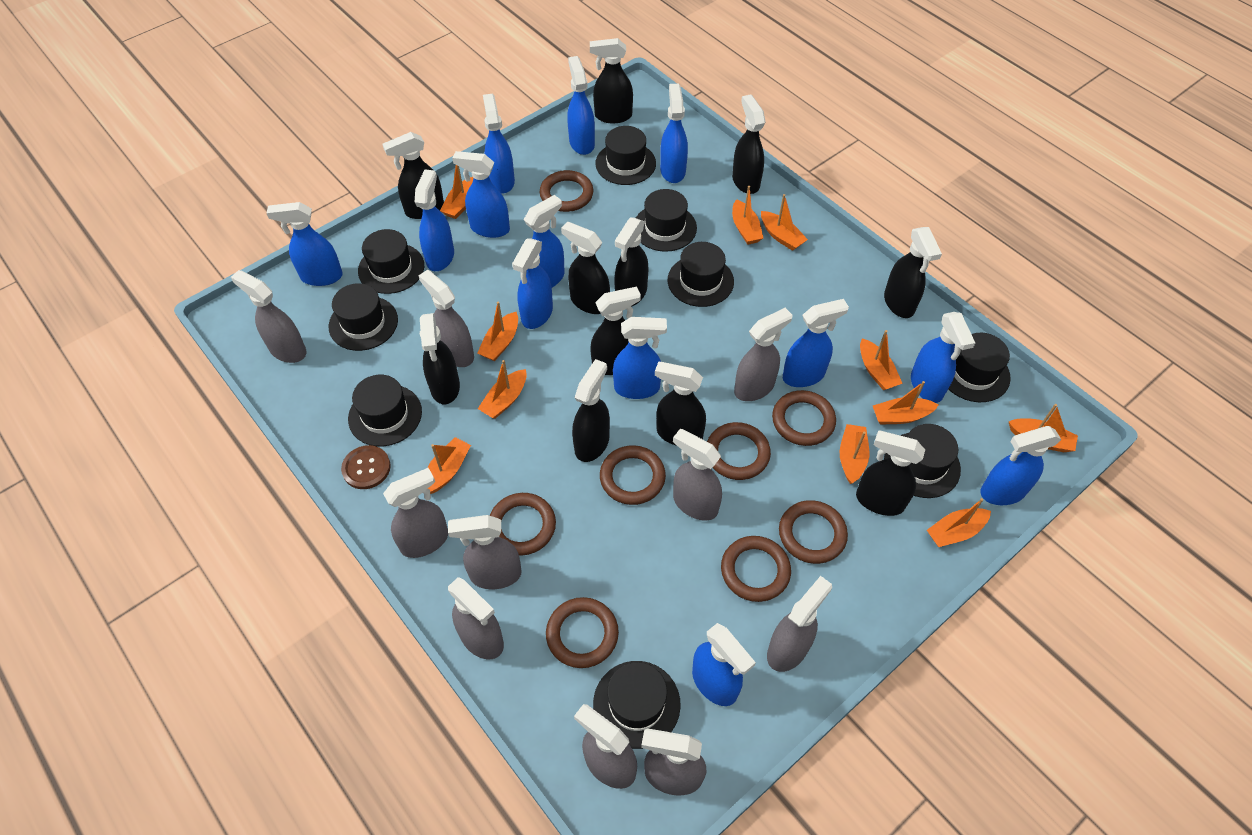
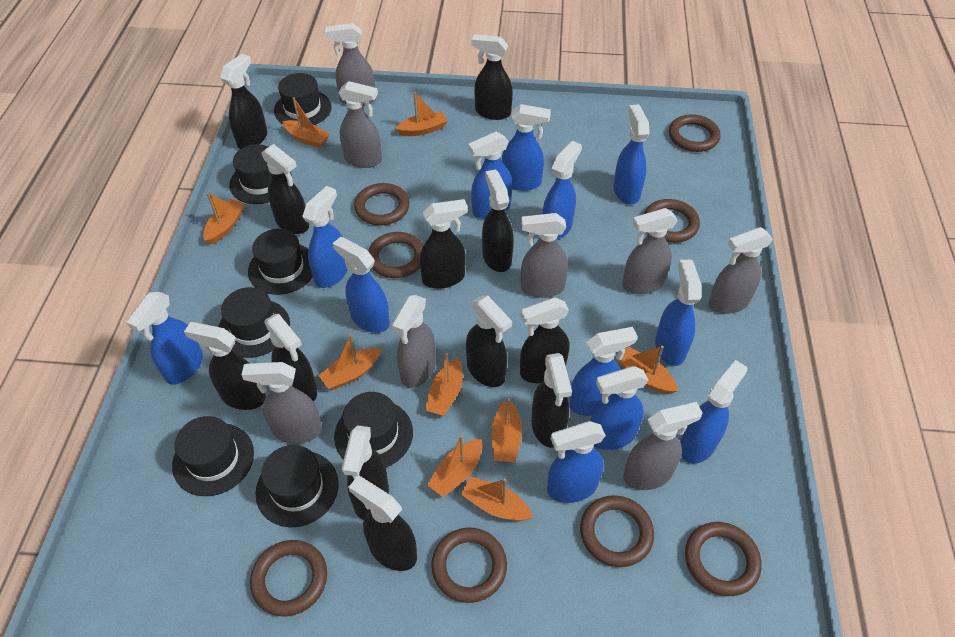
black hat: 9 -> 7
black spray bottle: 11 -> 12
blue spray bottle: 13 -> 12
brown button: 1 -> 0
grey spray bottle: 10 -> 8
orange boat: 11 -> 9

